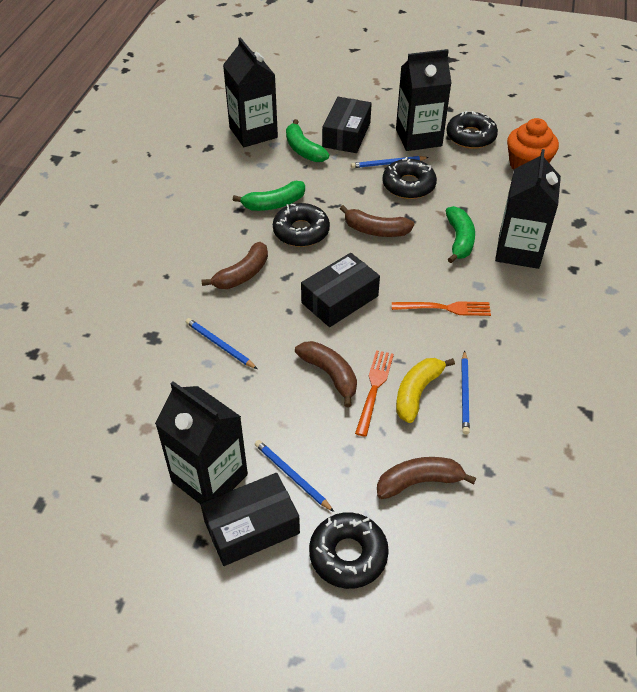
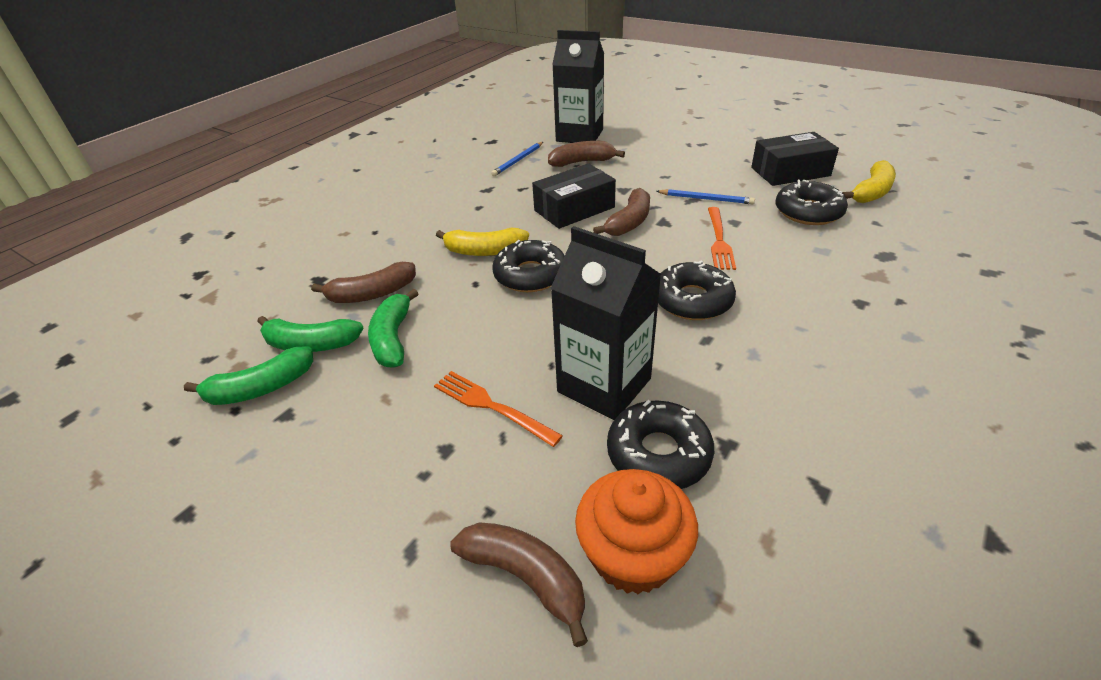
black box: 3 -> 2
black carton: 4 -> 2
blue pencil: 4 -> 2
yellow banana: 1 -> 2

